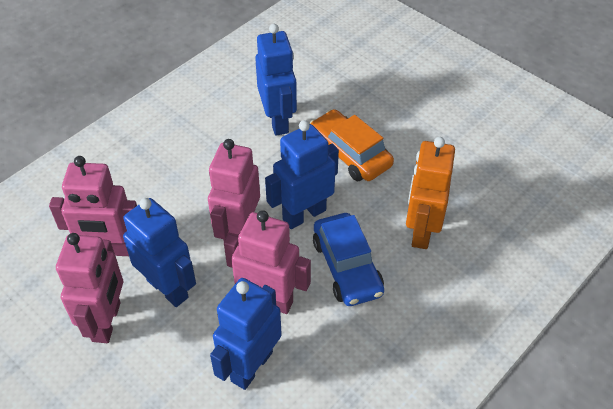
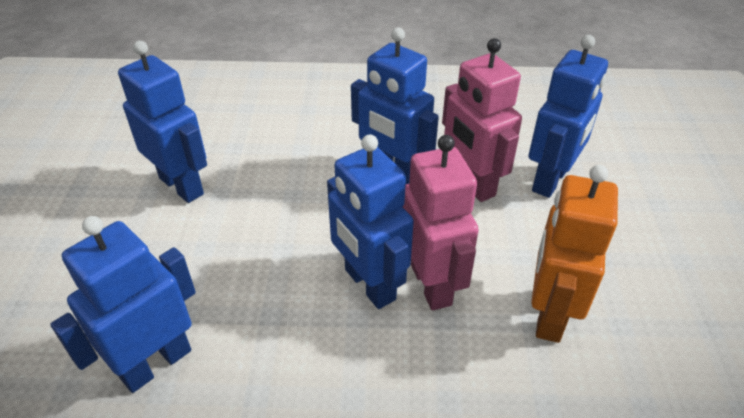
blue car: 1 -> 0
blue robot: 4 -> 5
orange car: 1 -> 0
pink robot: 4 -> 2

